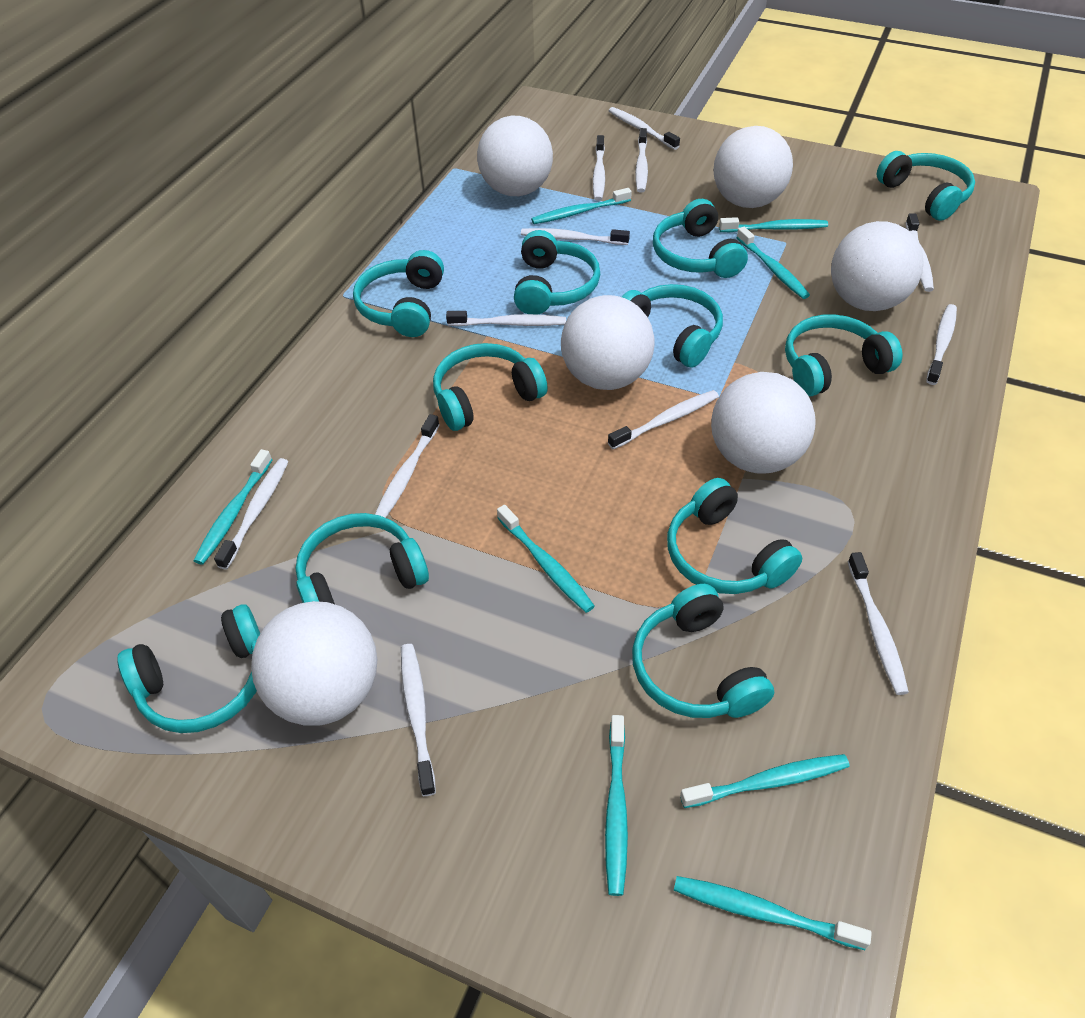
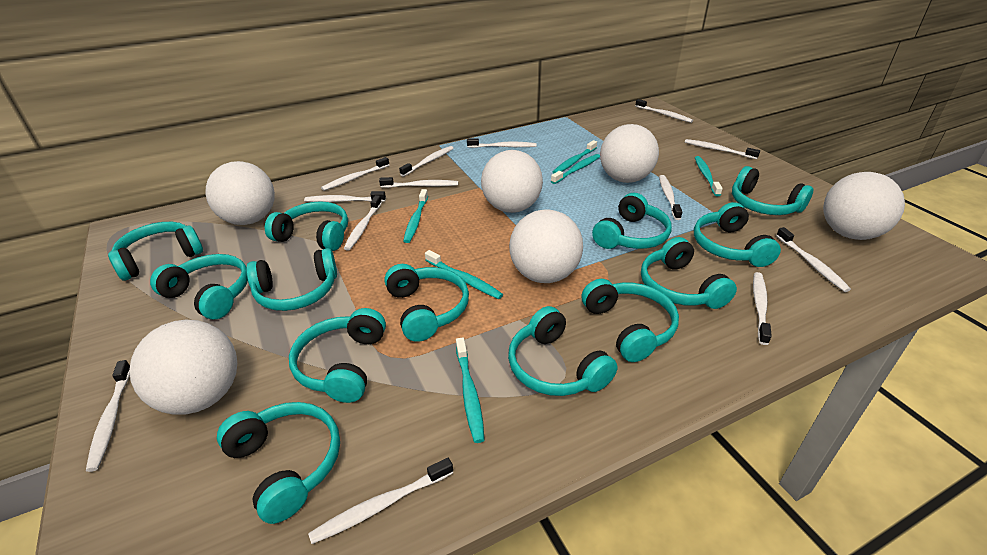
turquoise headphones: 11 -> 13
turquoise toothbrush: 8 -> 6
white toothbrush: 12 -> 13

